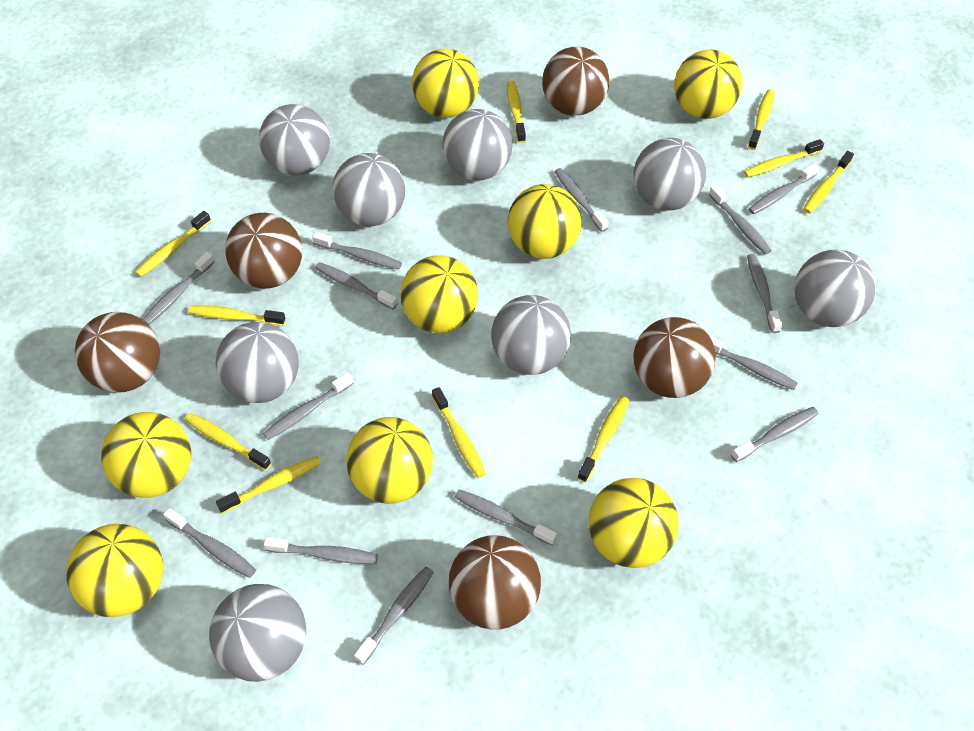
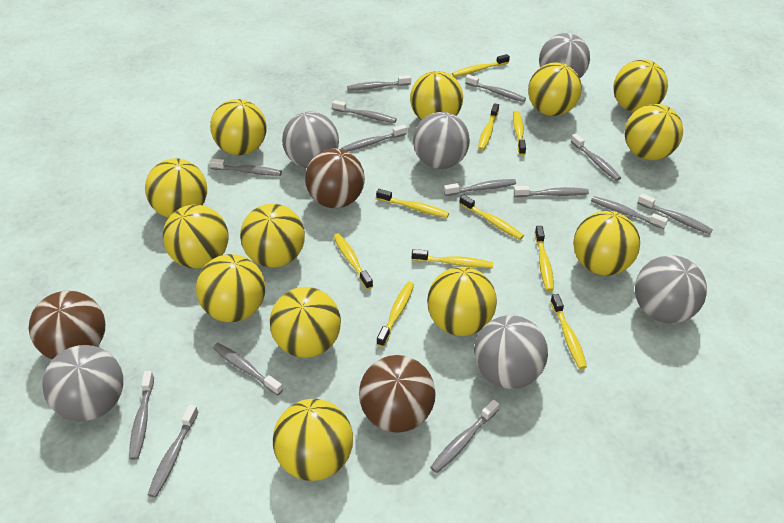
brown ball: 5 -> 3
grey ball: 8 -> 6
yellow ball: 8 -> 13

